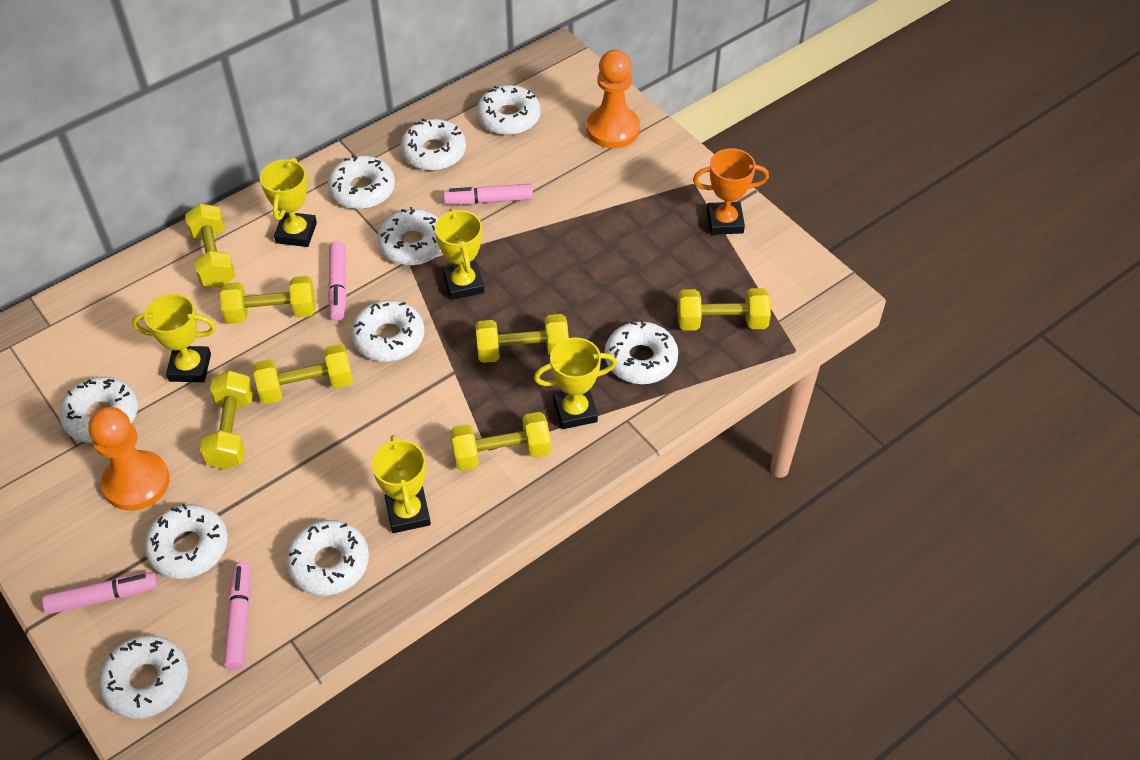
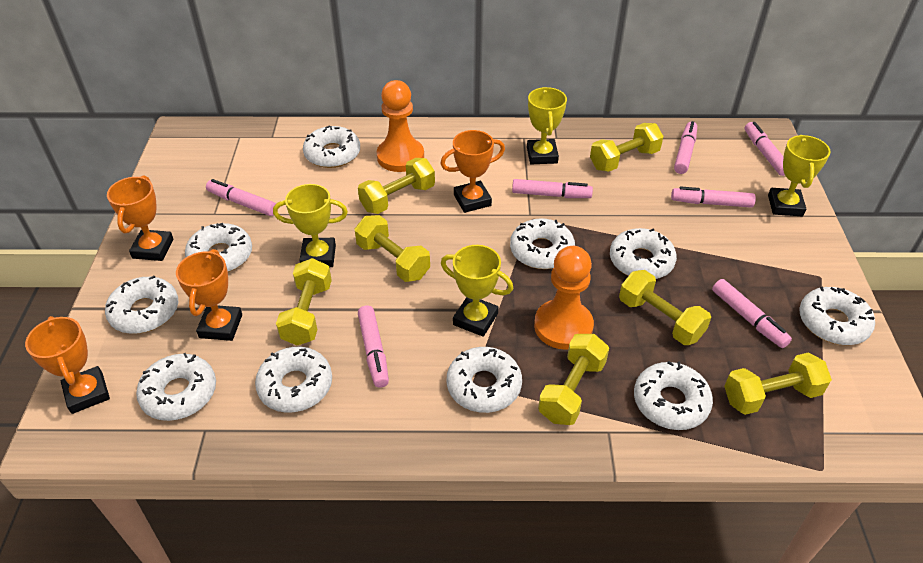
orange trophy: 1 -> 4
pink marker: 4 -> 7
yellow trophy: 5 -> 4

